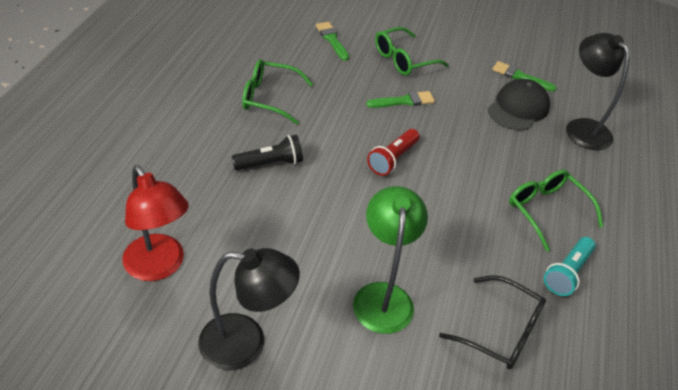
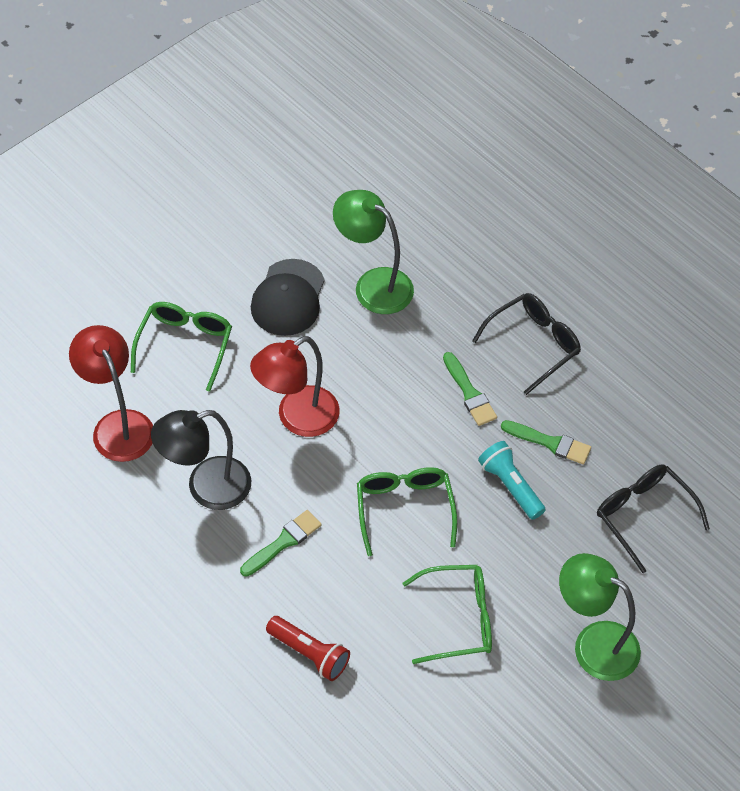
black flashlight: 1 -> 0
black glasses: 1 -> 2
black lamp: 2 -> 1
green lamp: 1 -> 2
red lamp: 1 -> 2

